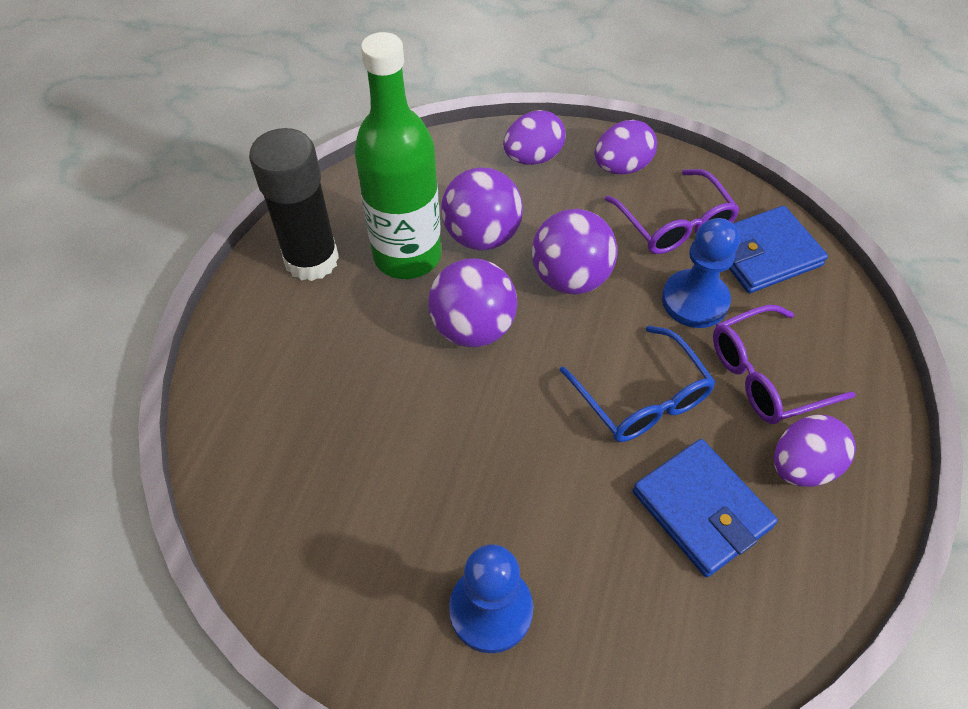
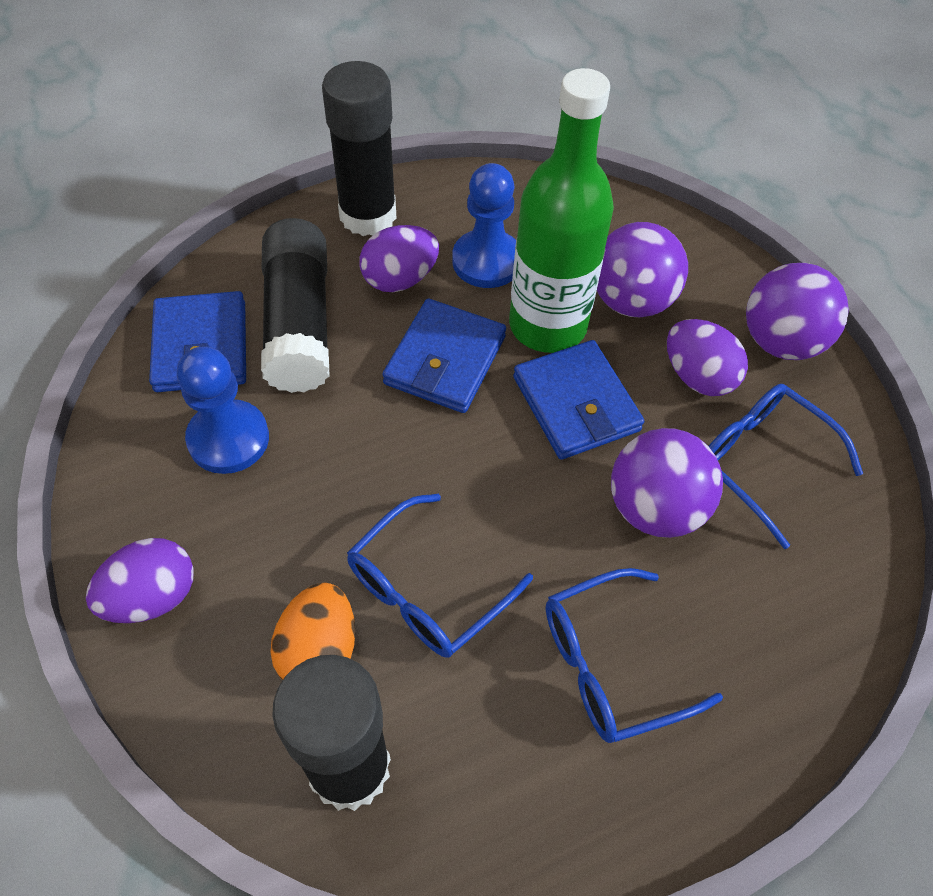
black glue stick: 1 -> 3
blue glasses: 1 -> 3
blue wallet: 2 -> 3
orange egg: 0 -> 1
purple glasses: 2 -> 0

